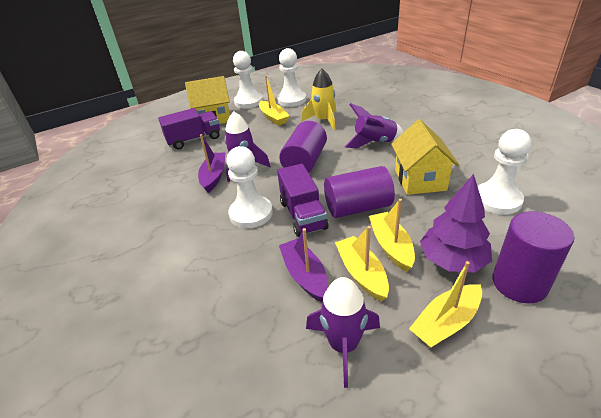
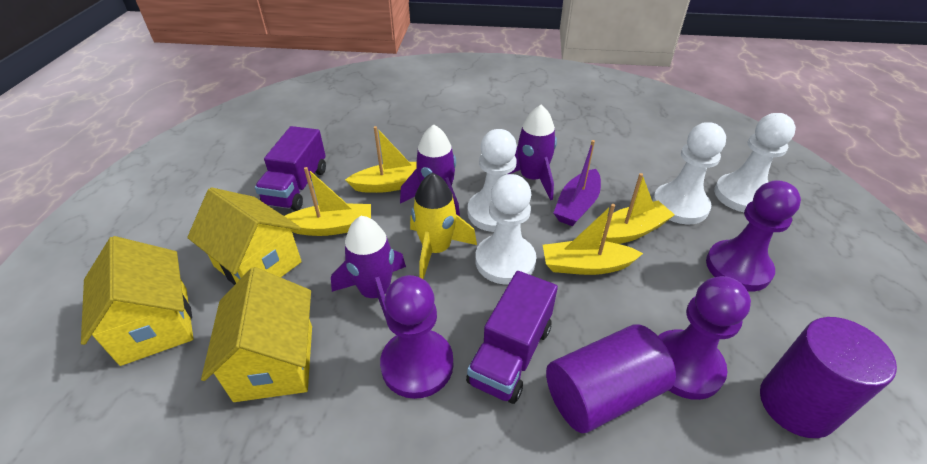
purple boat: 2 -> 1
purple cylinder: 3 -> 2
purple pawn: 0 -> 3
purple tree: 1 -> 0
yellow house: 2 -> 3

